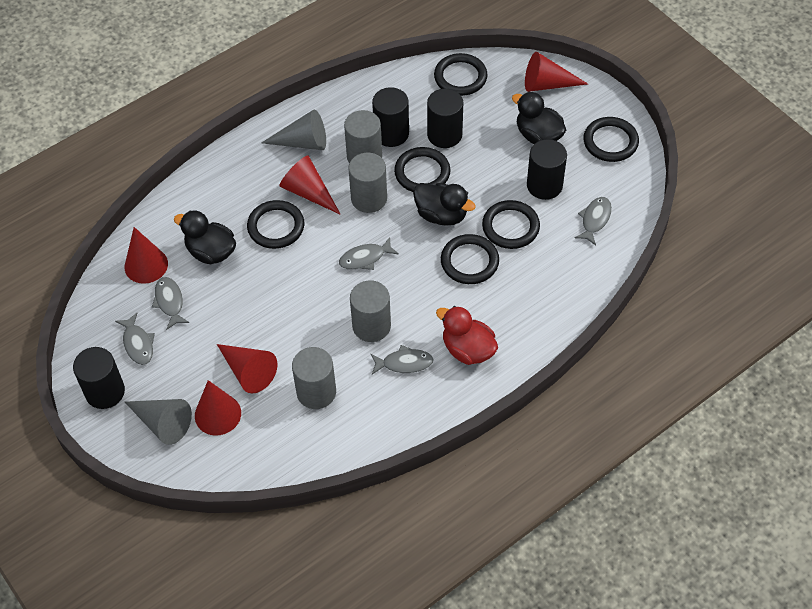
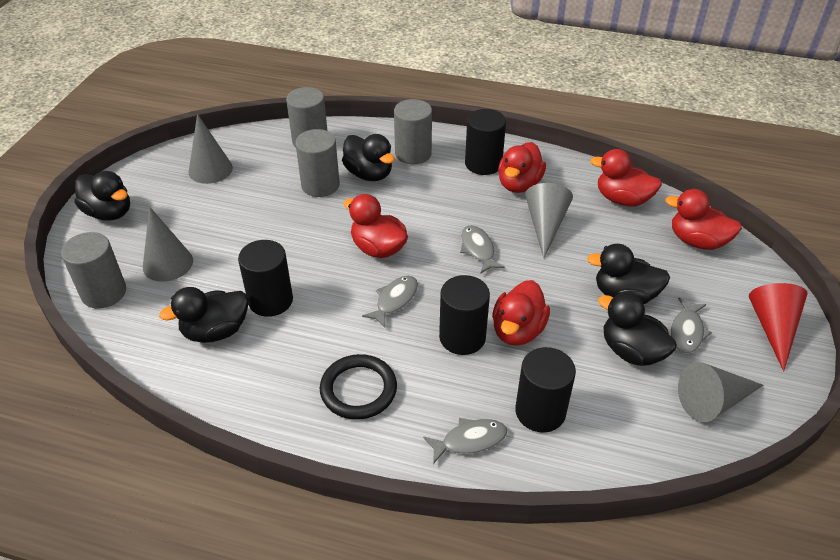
black duck: 3 -> 5
black ring: 6 -> 1
grey cone: 2 -> 4
grey fish: 5 -> 4
red cone: 5 -> 1
red duck: 1 -> 5

